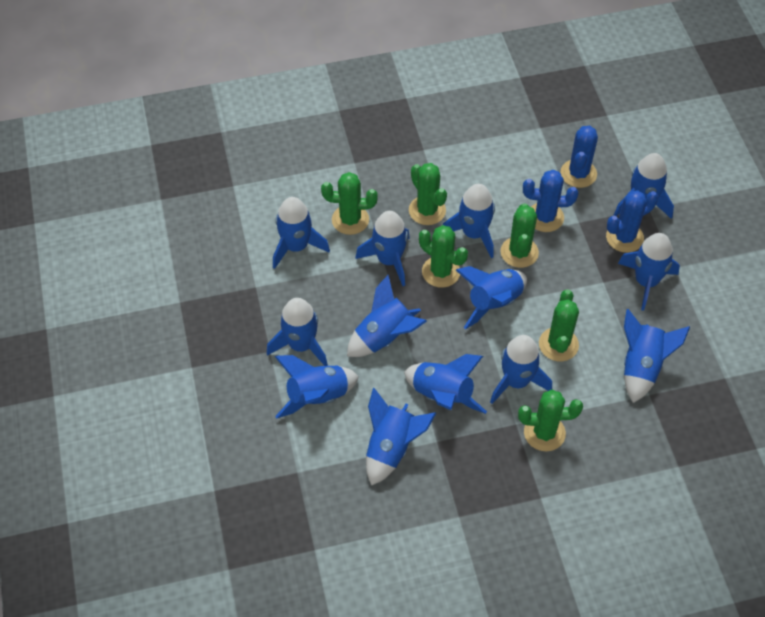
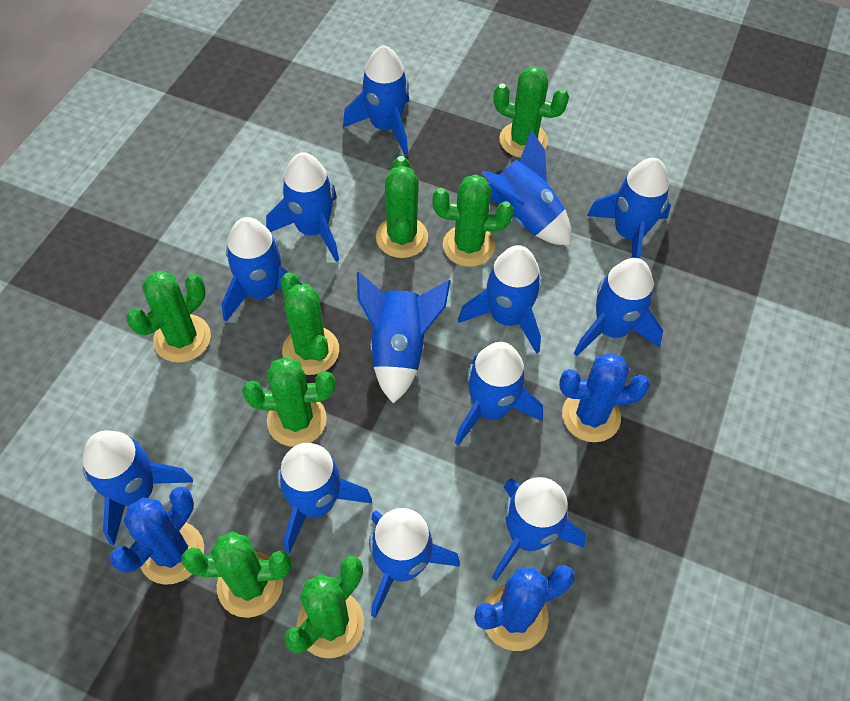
green cactus: 6 -> 8

